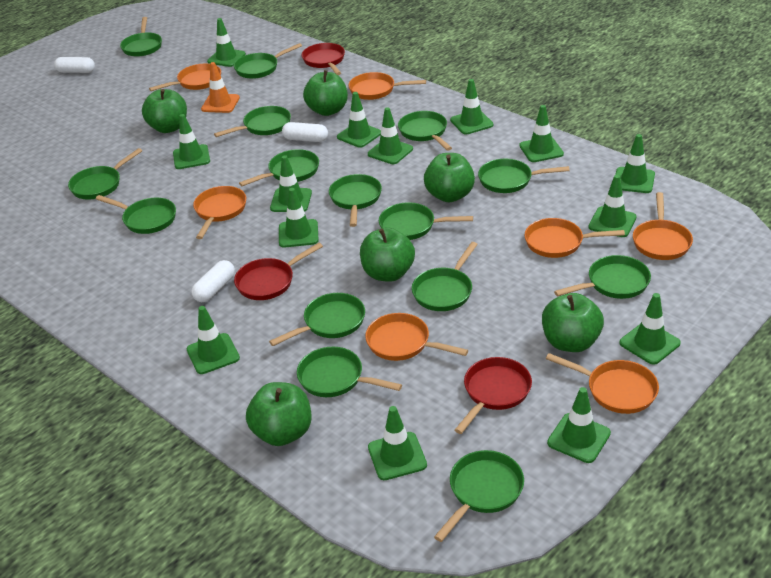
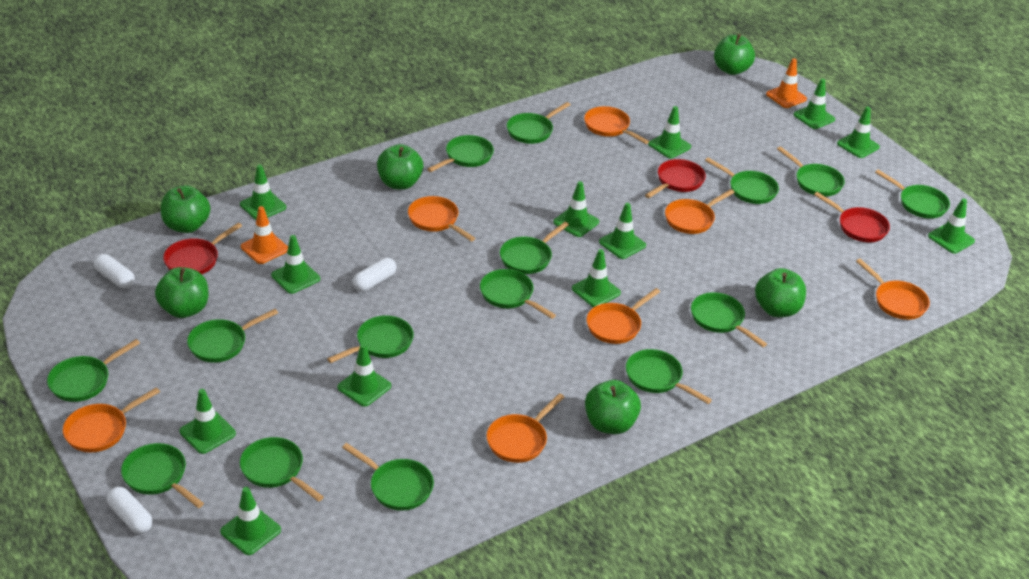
green traffic cone: 14 -> 12
orange traffic cone: 1 -> 2

